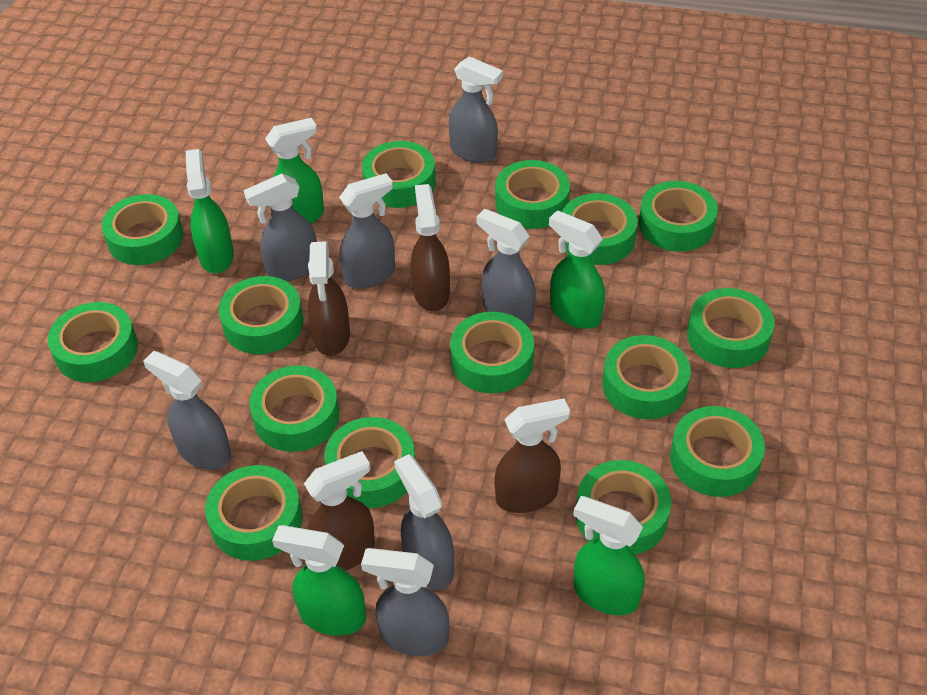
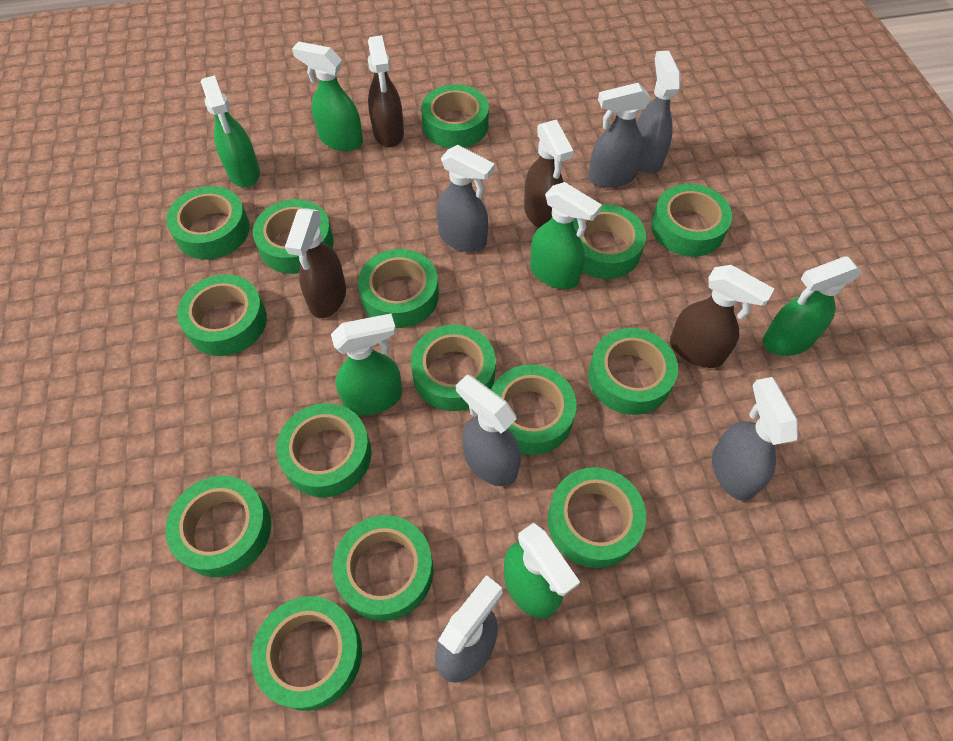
green spray bottle: 5 -> 6
grey spray bottle: 7 -> 6

